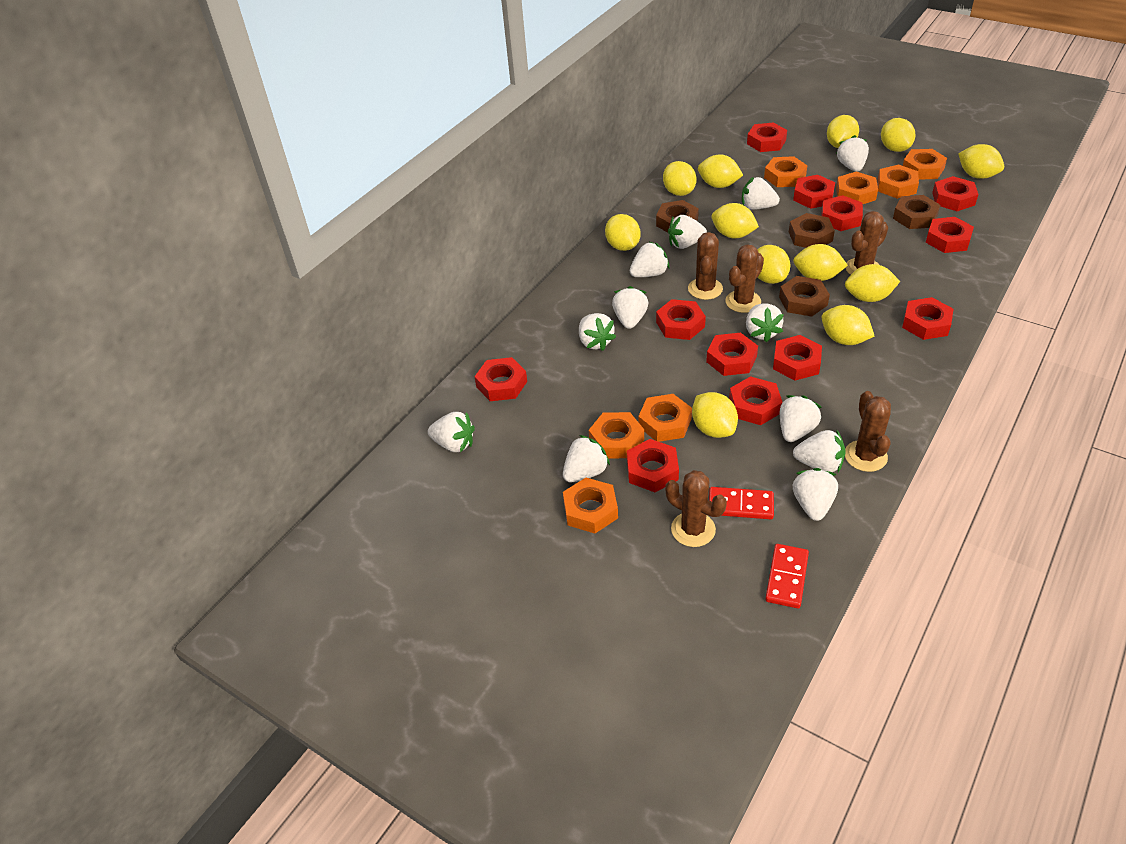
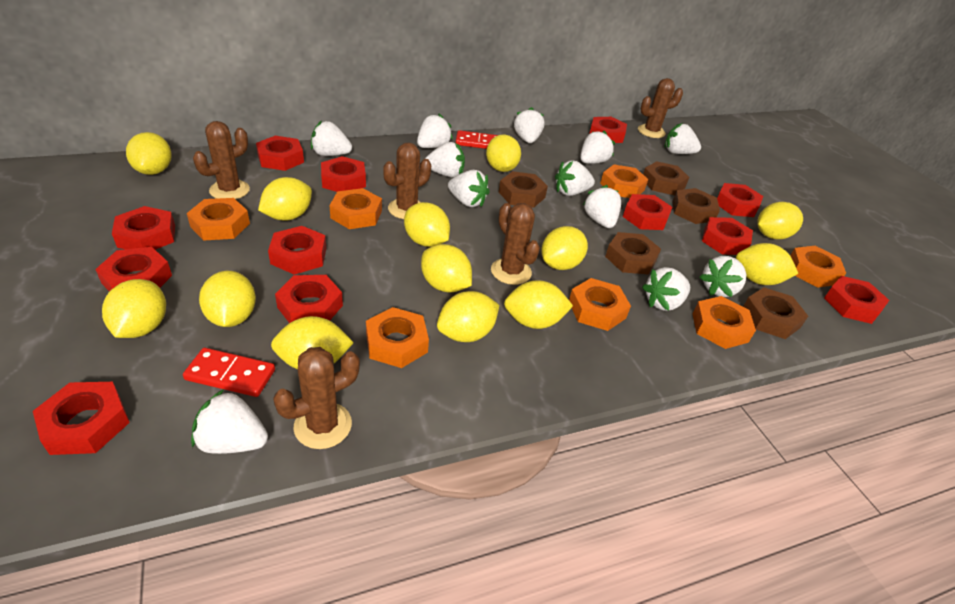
brown nut: 4 -> 5
yellow lemon: 12 -> 13

